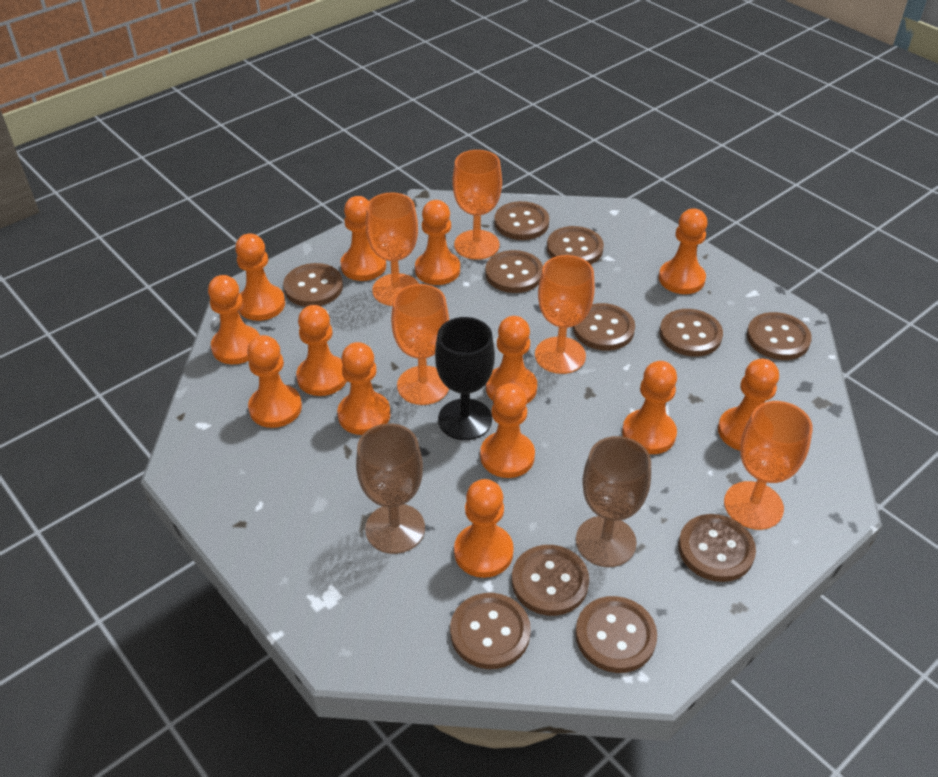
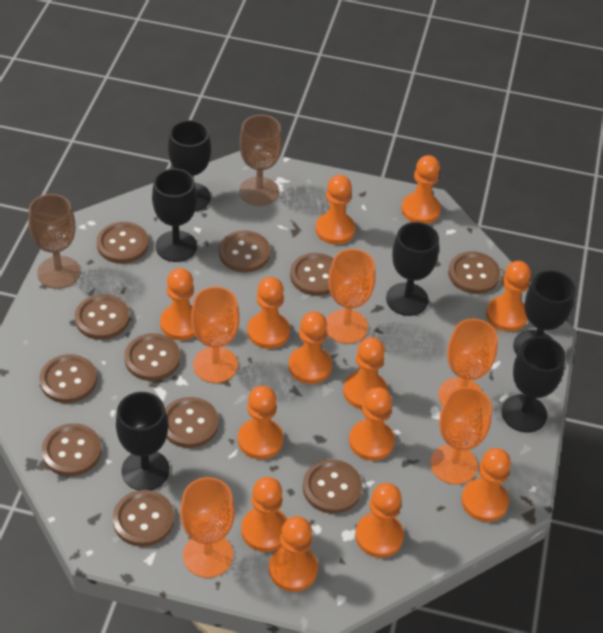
black goblet: 1 -> 6

